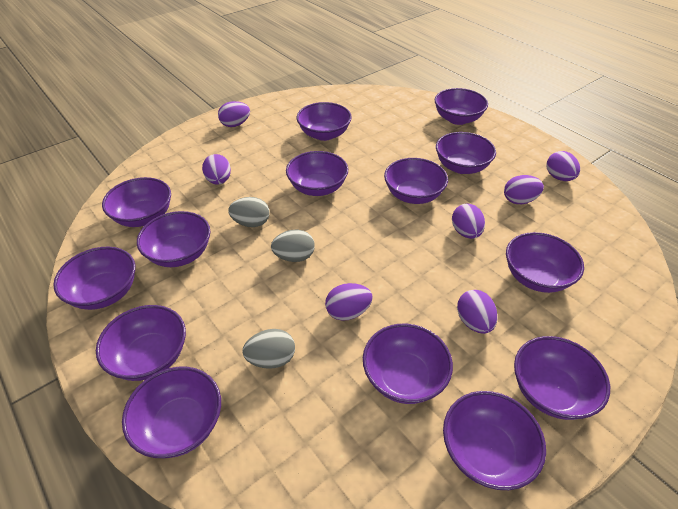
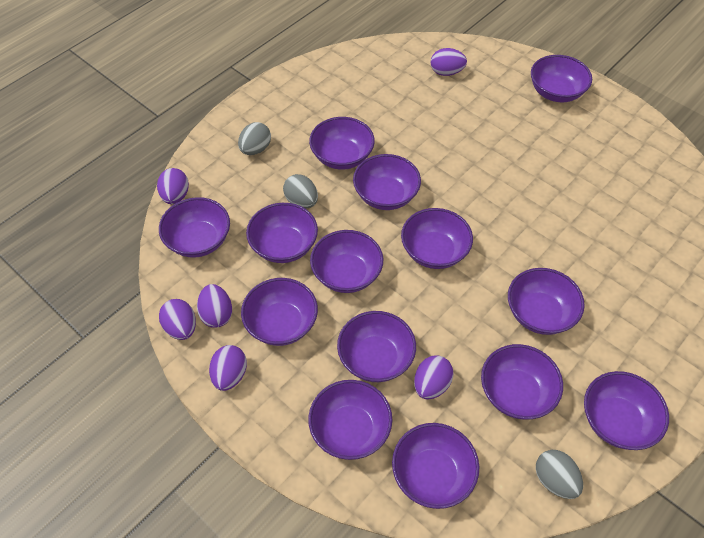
purple egg: 7 -> 6

